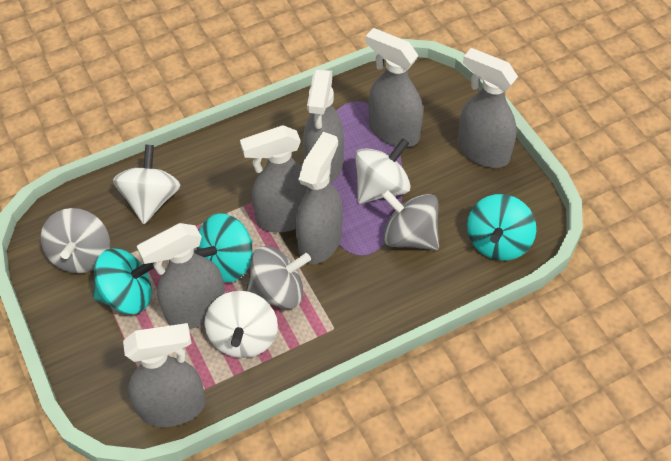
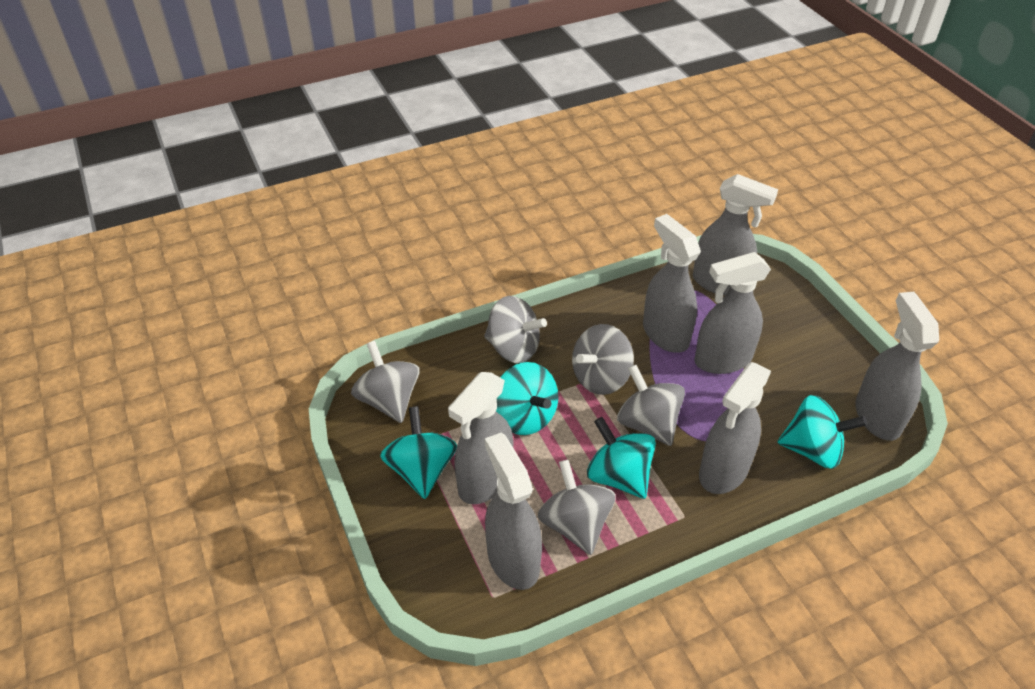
grey spinning top: 3 -> 5
turquoise spinning top: 3 -> 4
white spinning top: 3 -> 0

